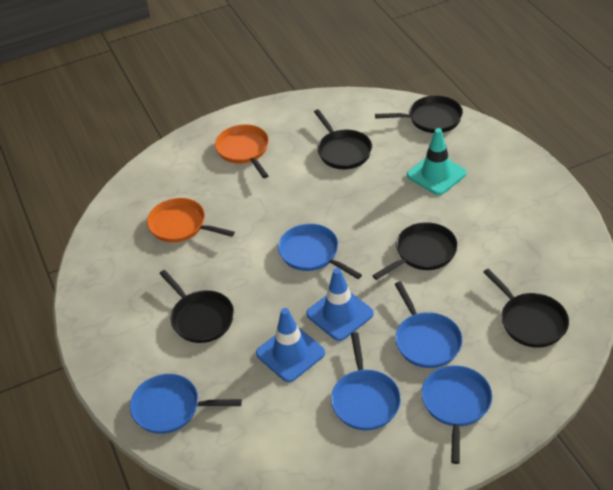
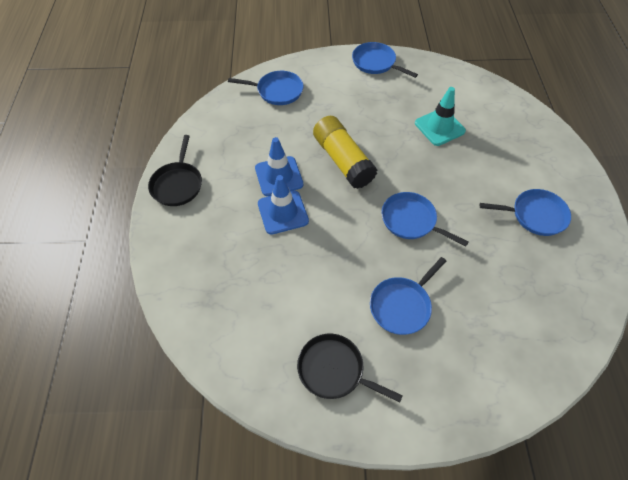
black pan: 5 -> 2
orange pan: 2 -> 0
yellow glue stick: 0 -> 1

